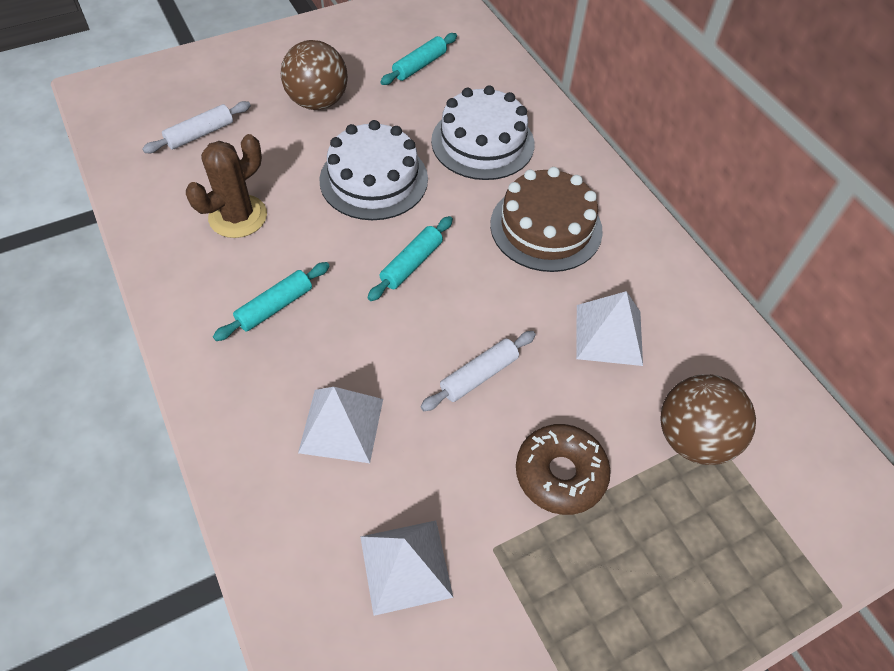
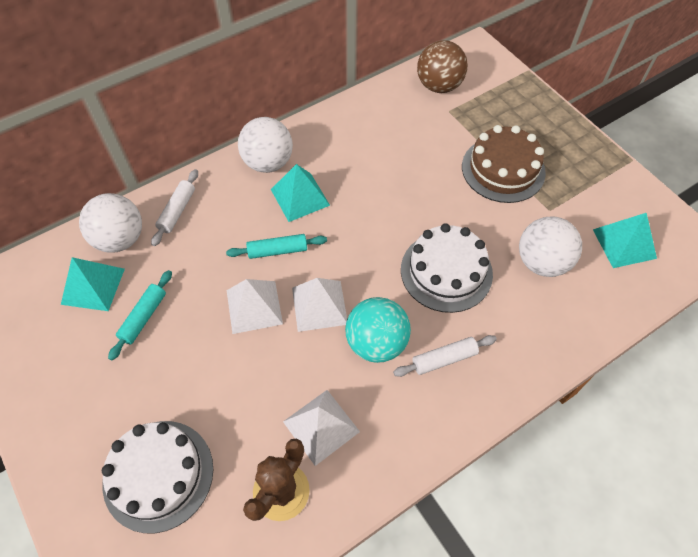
brown ball: 2 -> 1
brown donut: 1 -> 0
turquoise ball: 0 -> 1
turquoise pyramid: 0 -> 3
turquoise rolling pin: 3 -> 2
white ball: 0 -> 3

